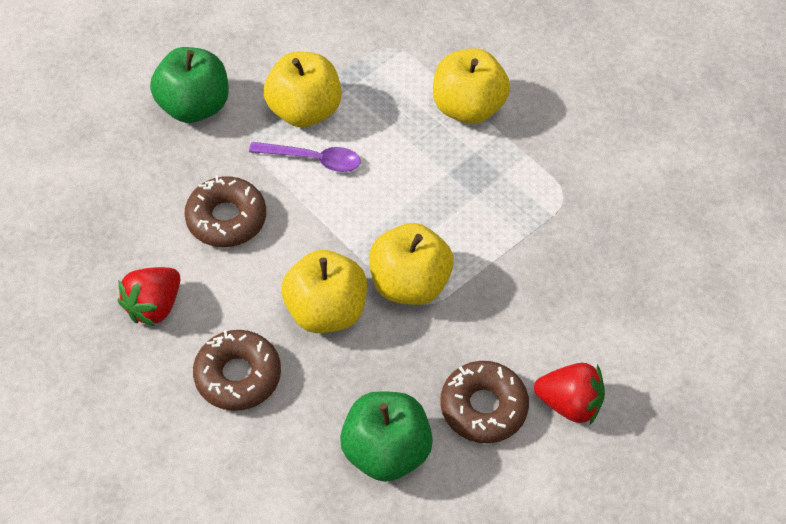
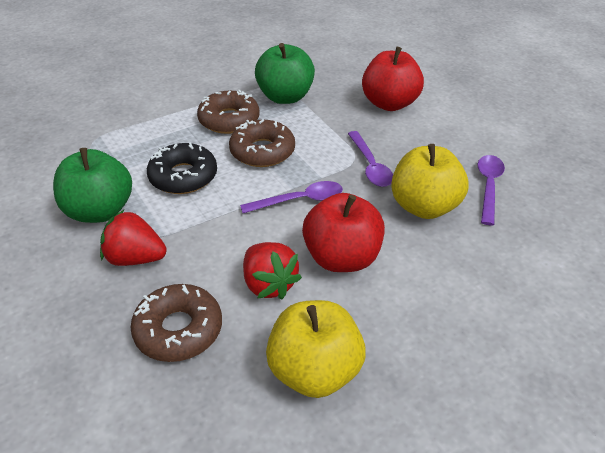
black donut: 0 -> 1
purple spoon: 1 -> 3
red apple: 0 -> 2
yellow apple: 4 -> 2

